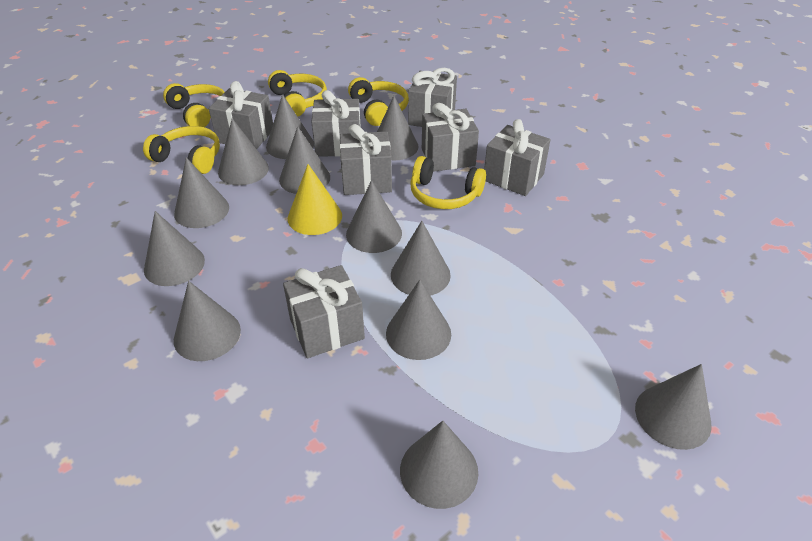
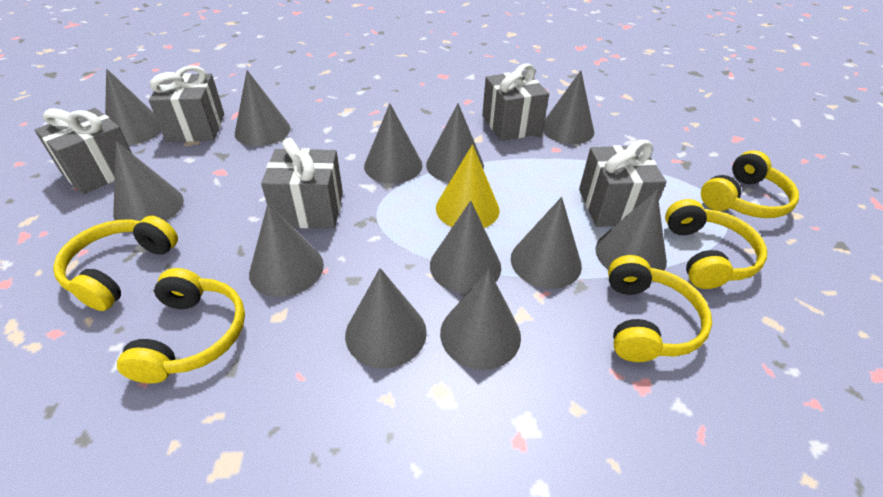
grey gift: 7 -> 5

